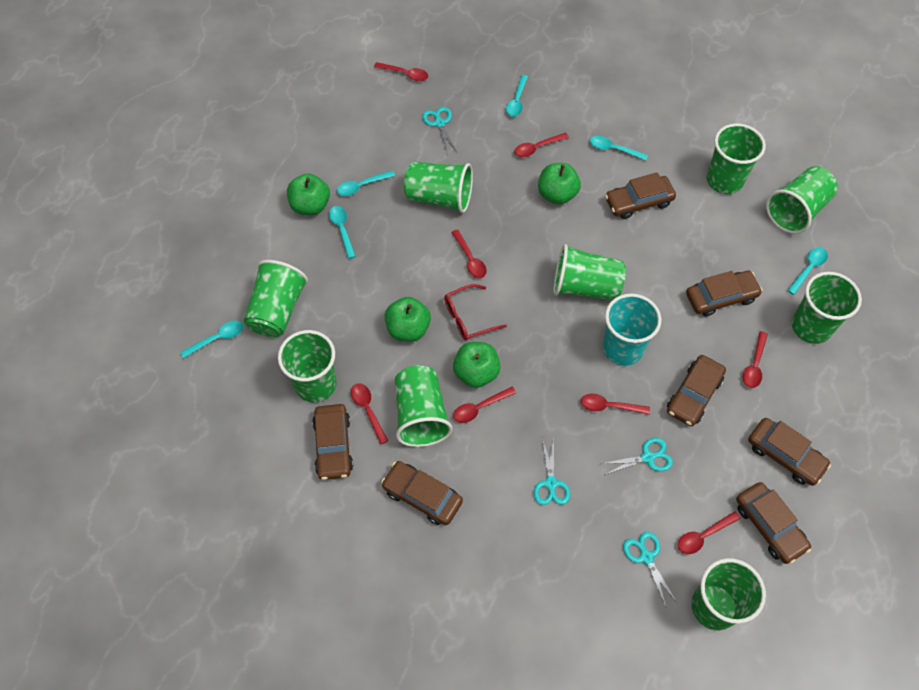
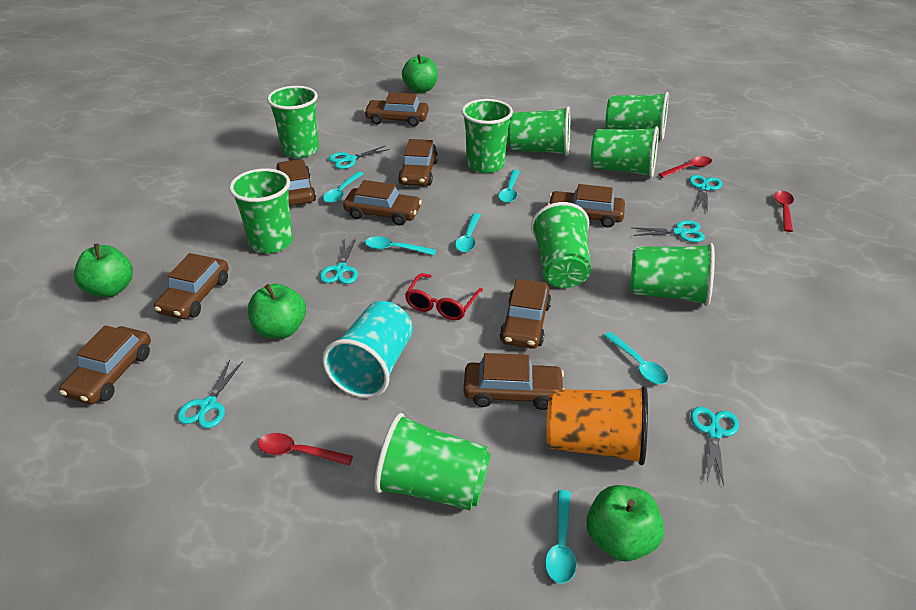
brown car: 7 -> 9
orange cup: 0 -> 1
red spoon: 8 -> 3
turquoise scissors: 4 -> 6

